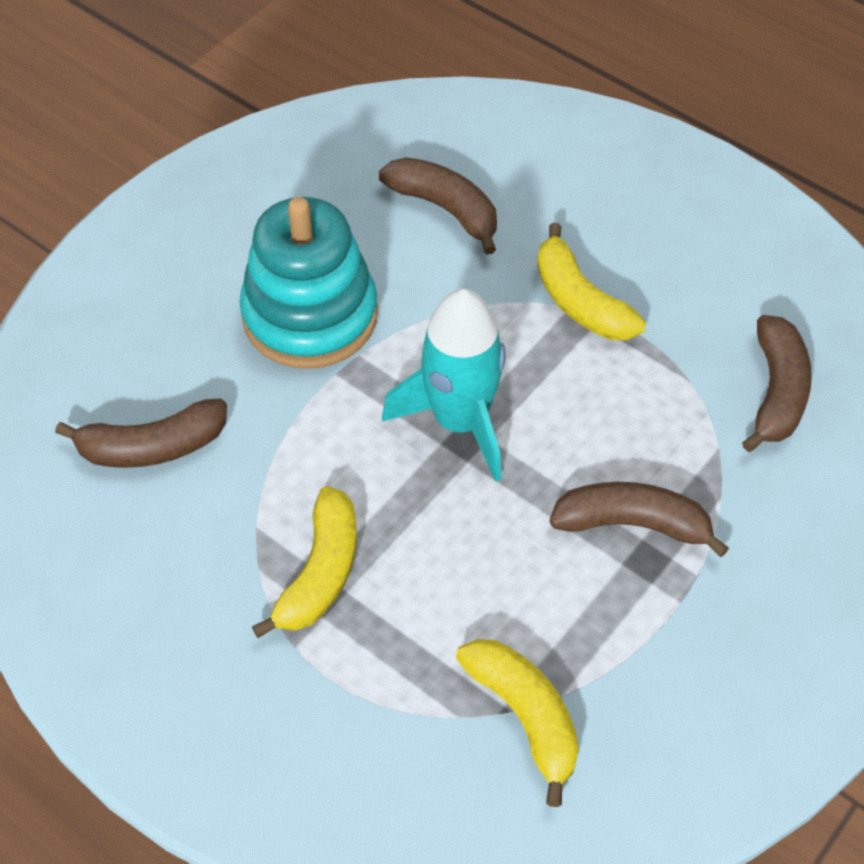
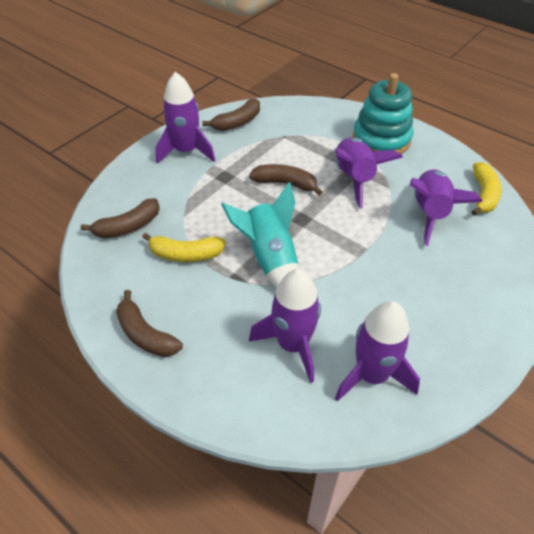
purple rocket: 0 -> 5
yellow banana: 3 -> 2

